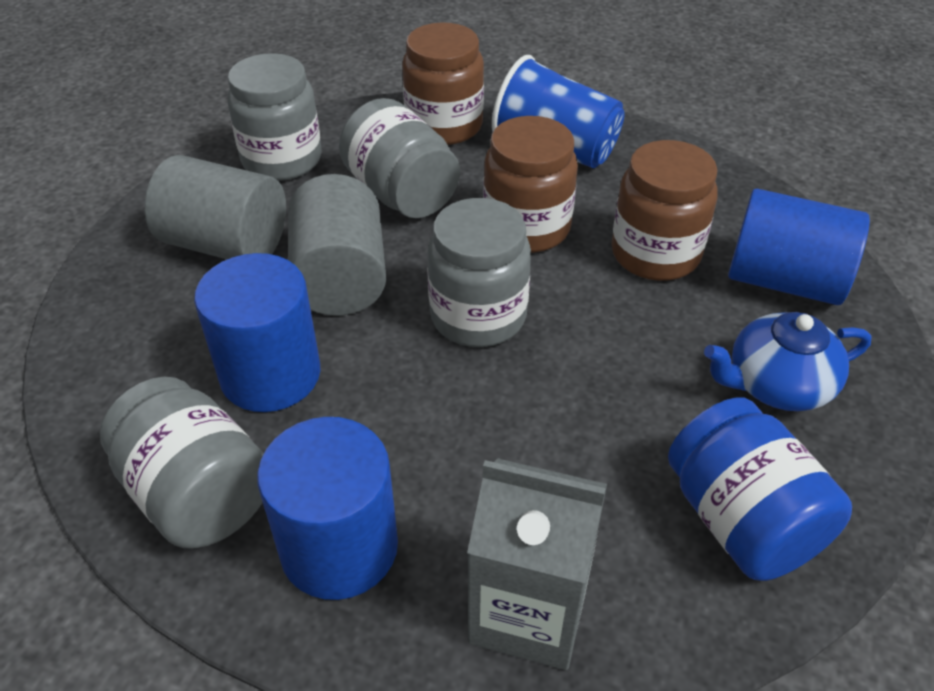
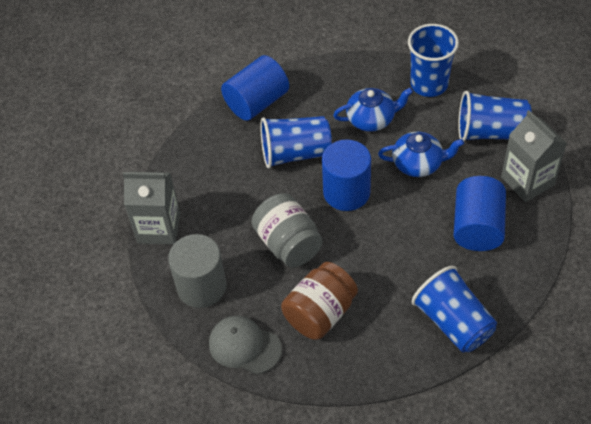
blue cup: 1 -> 4
blue jar: 1 -> 0
blue teapot: 1 -> 2
brown jar: 3 -> 1
grey cap: 0 -> 1
grey carton: 1 -> 2
grey cylinder: 2 -> 1
grey jar: 4 -> 1

